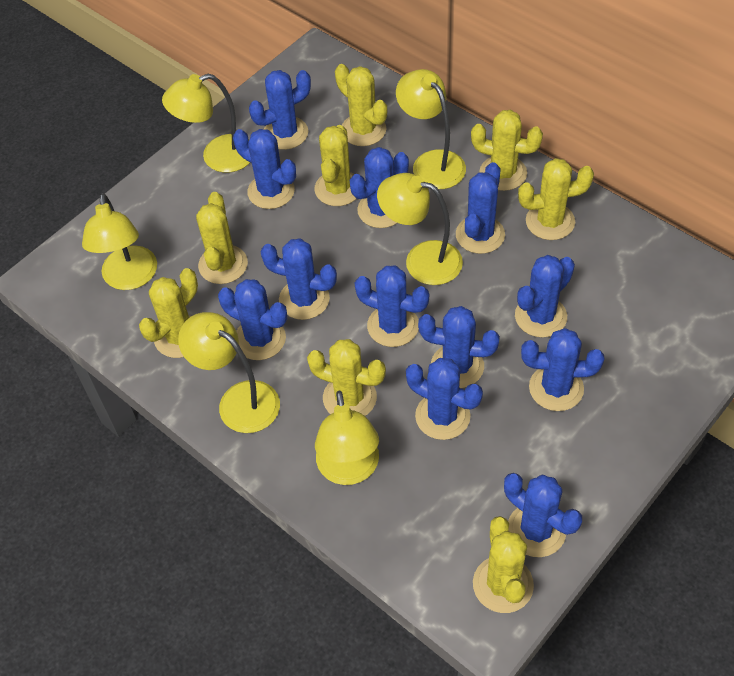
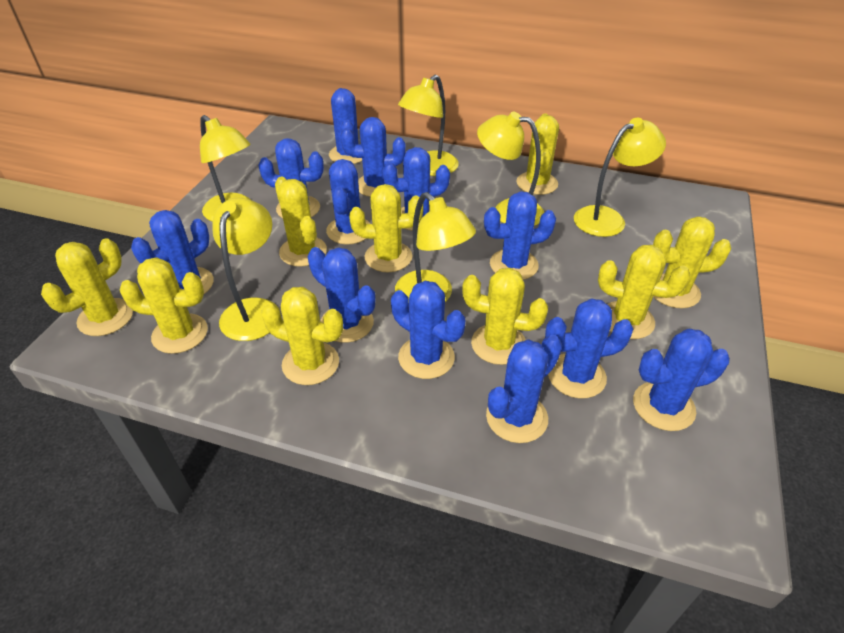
yellow cactus: 8 -> 9

